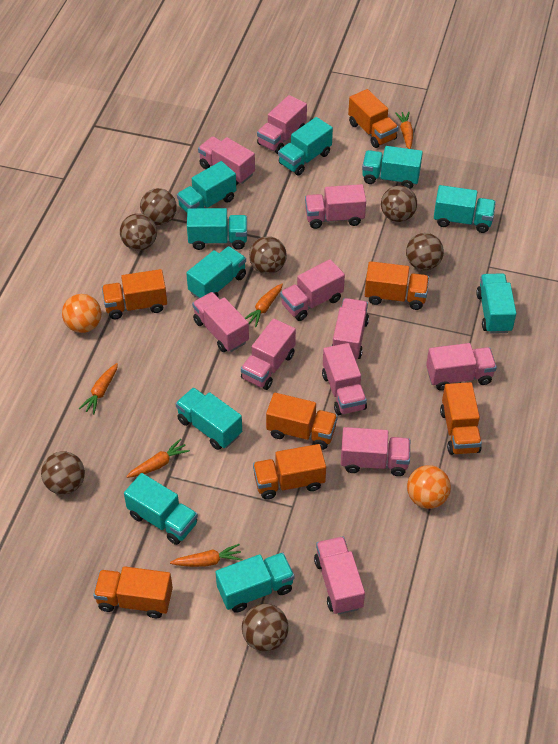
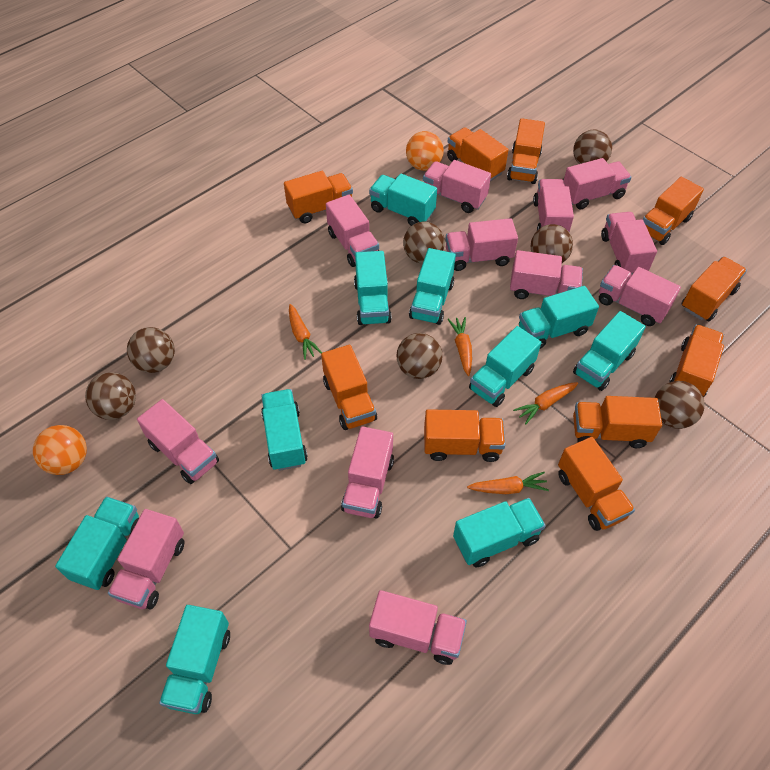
orange carrot: 5 -> 4
orange truck: 7 -> 10
pink truck: 11 -> 12

